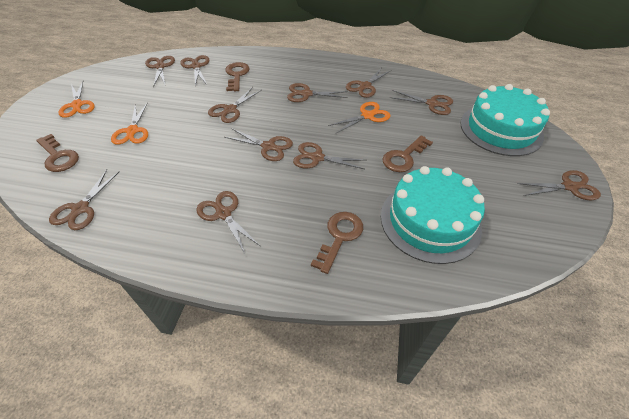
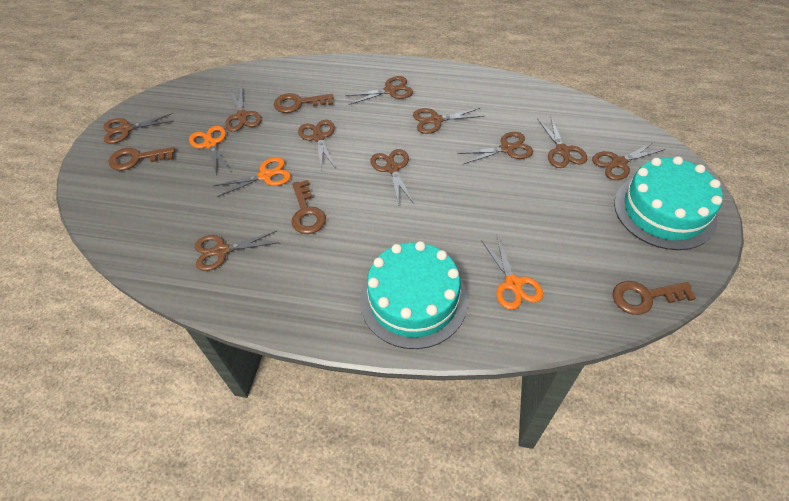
brown scissors: 11 -> 10

